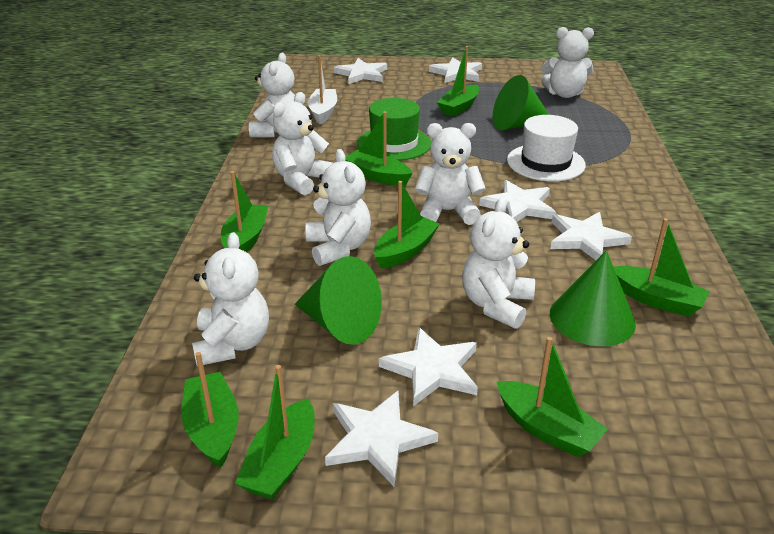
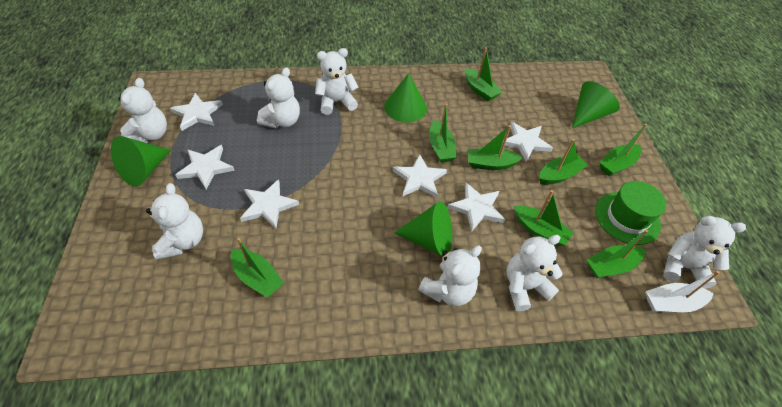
green cone: 3 -> 4
white hat: 1 -> 0

